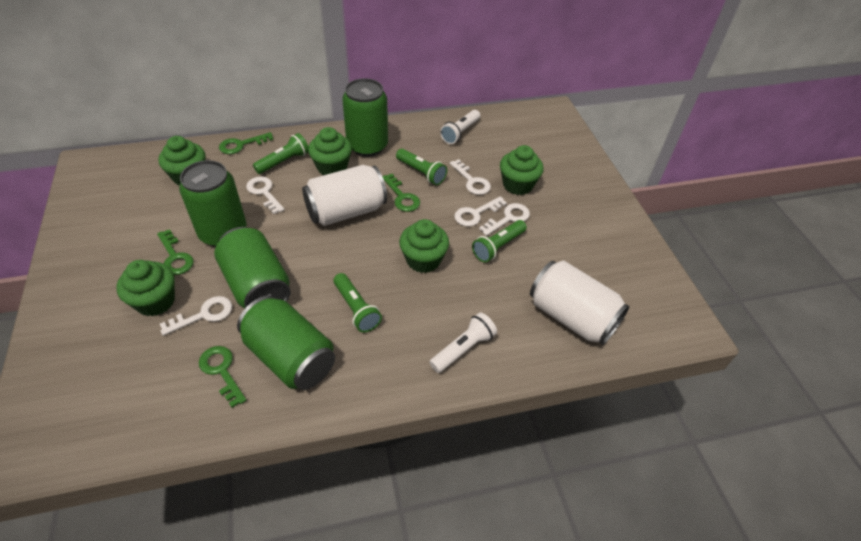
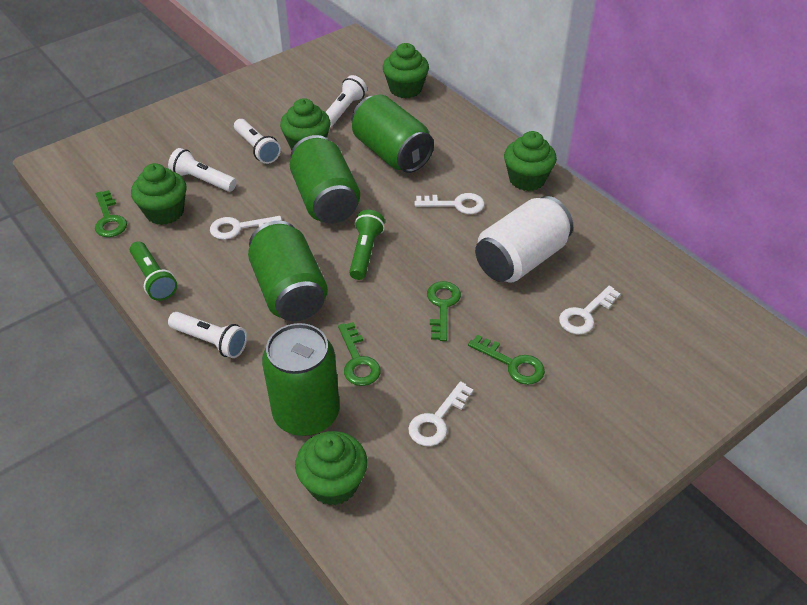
green flashlight: 4 -> 2
white can: 2 -> 1
white flashlight: 2 -> 4
white key: 5 -> 4

